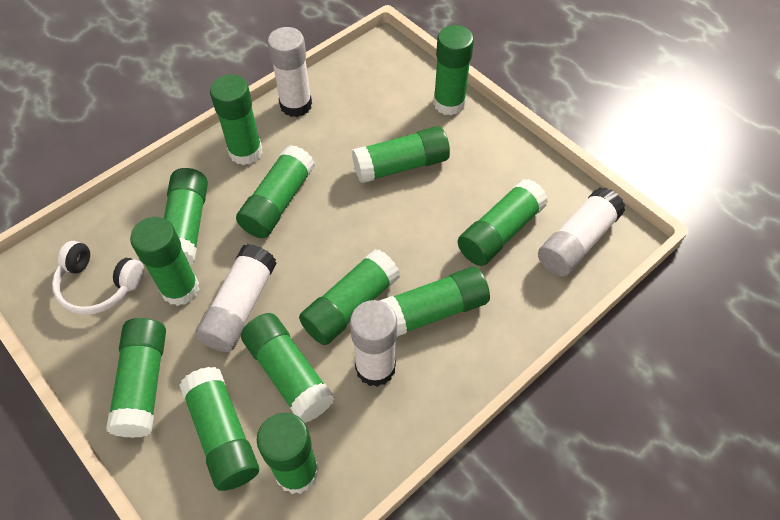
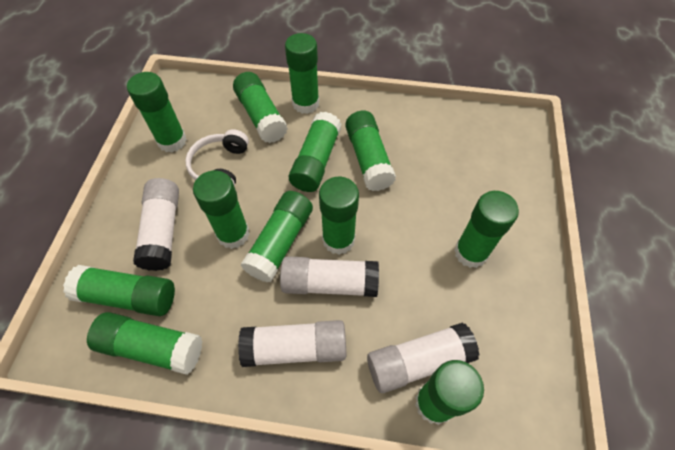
green glue stick: 13 -> 12

